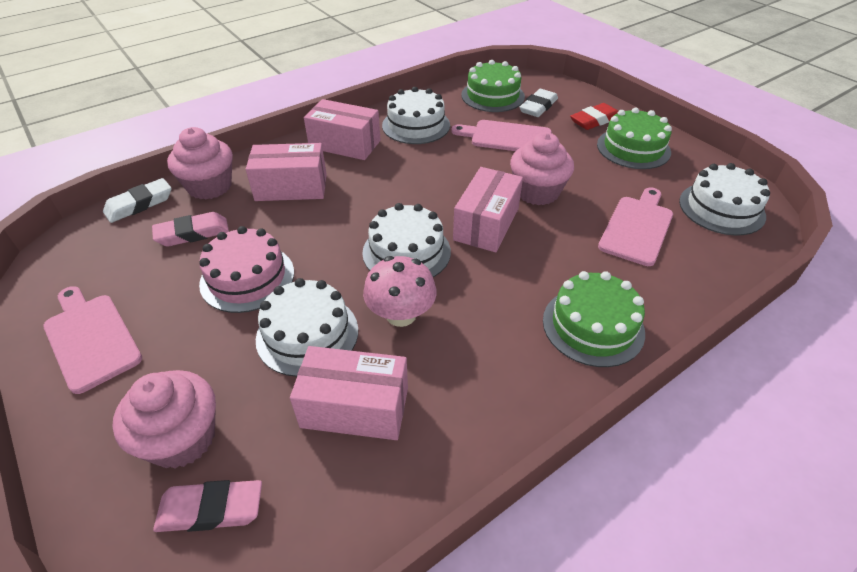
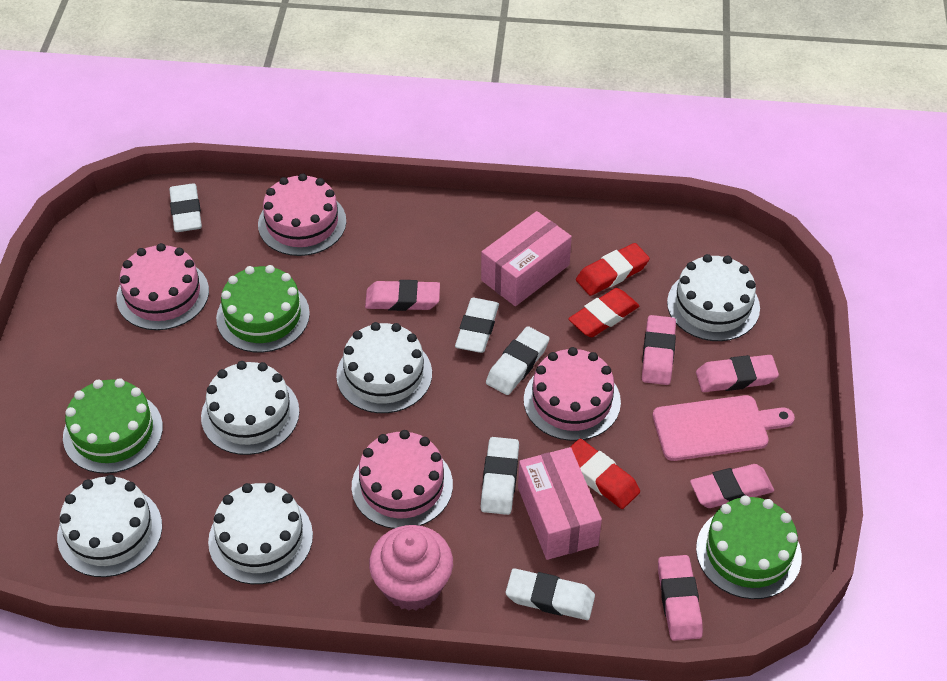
pink box: 4 -> 2
pink cake: 1 -> 4
pink cupcake: 3 -> 1
pink cutting board: 3 -> 1
pink eraser: 2 -> 5
pink mushroom: 1 -> 0
red eraser: 1 -> 3
white cake: 4 -> 5
white eraser: 2 -> 5

